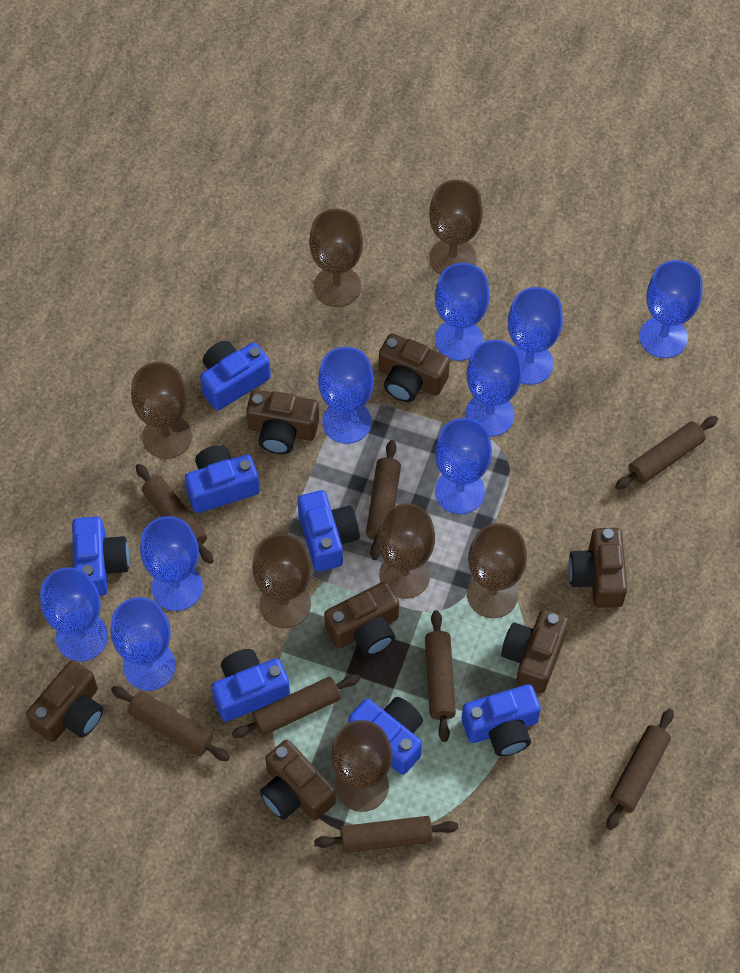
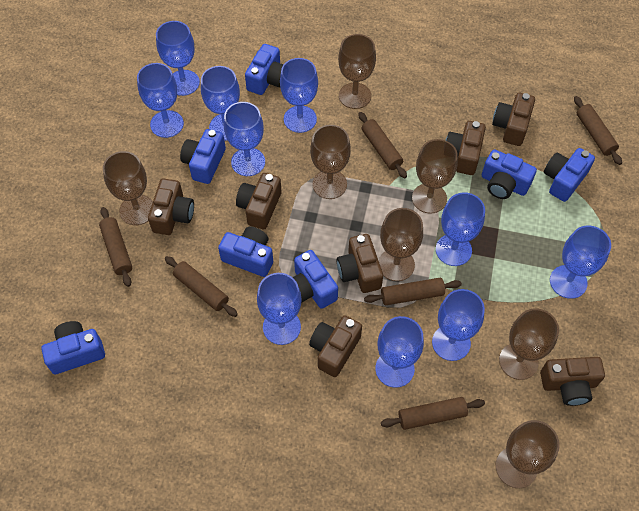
blue goblet: 9 -> 10
brown rolling pin: 8 -> 6

